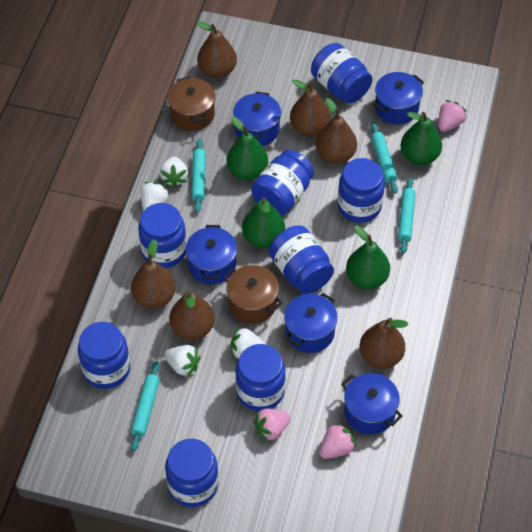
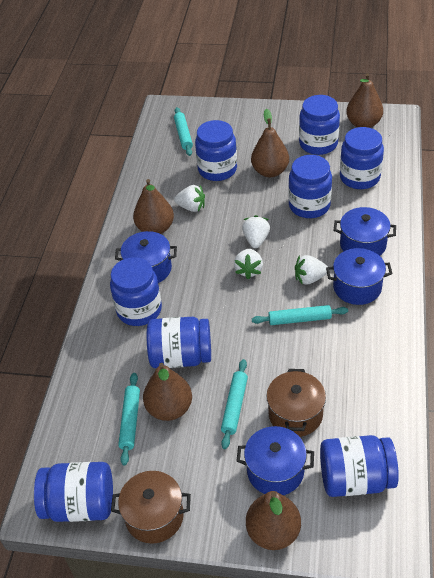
blue pot: 5 -> 4
brown pear: 6 -> 5
green pear: 4 -> 0
pink strawberry: 3 -> 0

